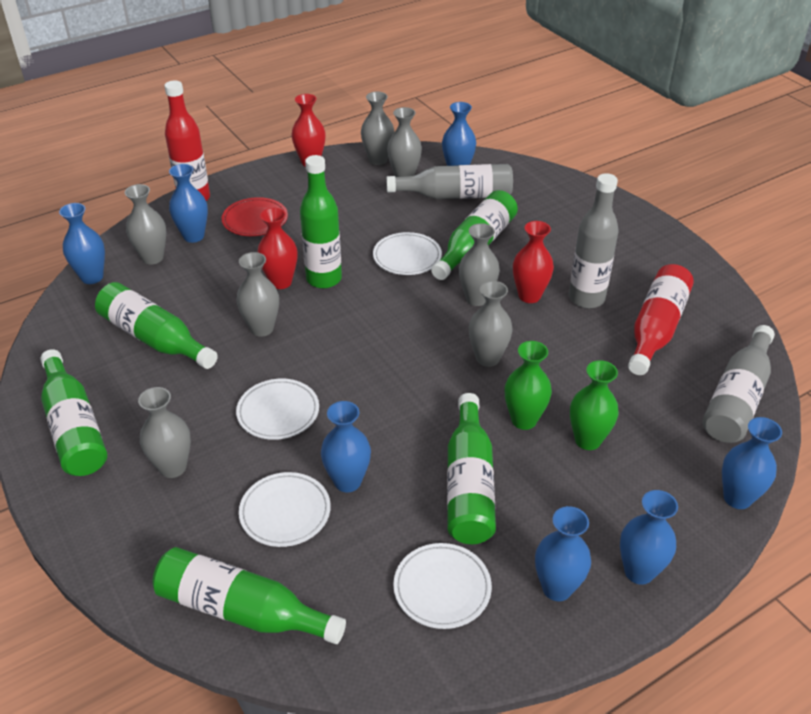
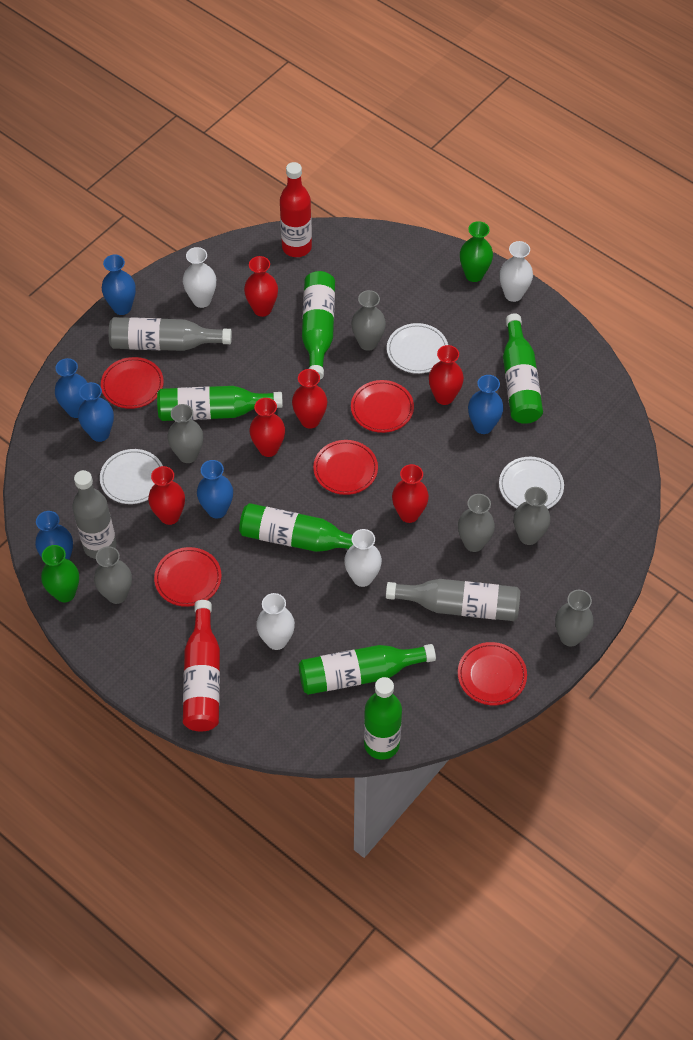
blue vase: 7 -> 6
grey vase: 7 -> 6
red plate: 1 -> 5
red vase: 3 -> 6
white plate: 4 -> 3
white vase: 0 -> 4

